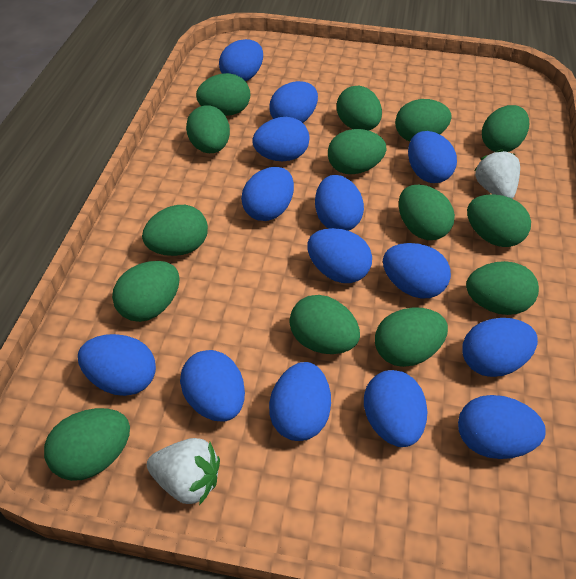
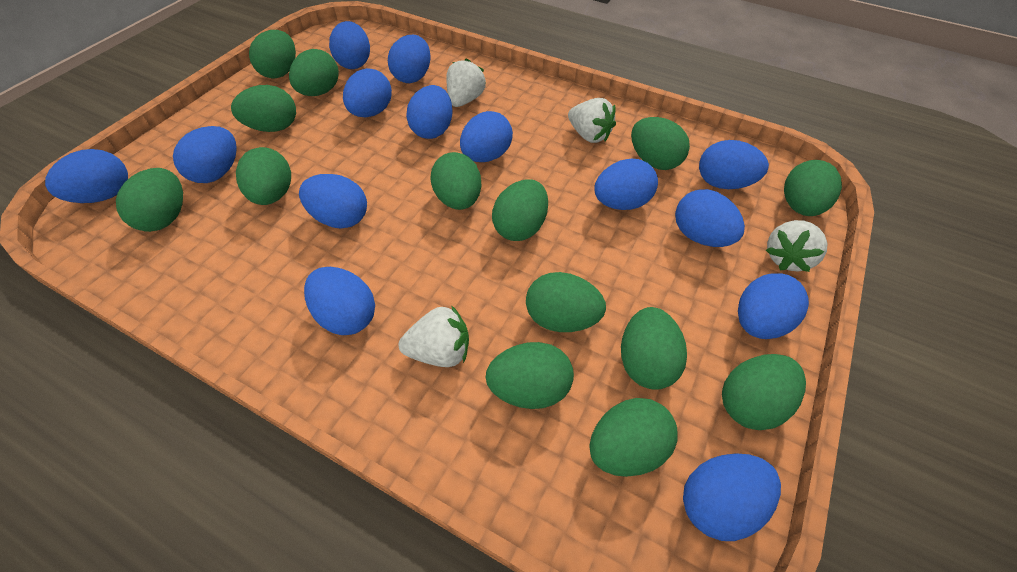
white strawberry: 2 -> 4

